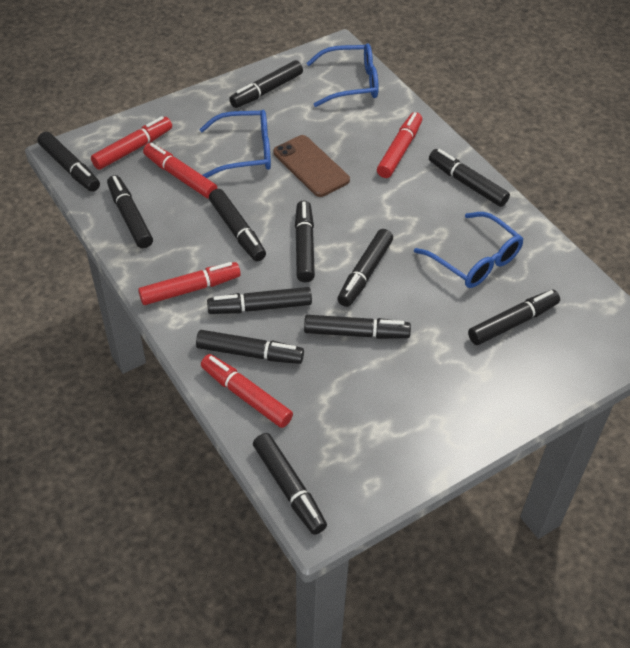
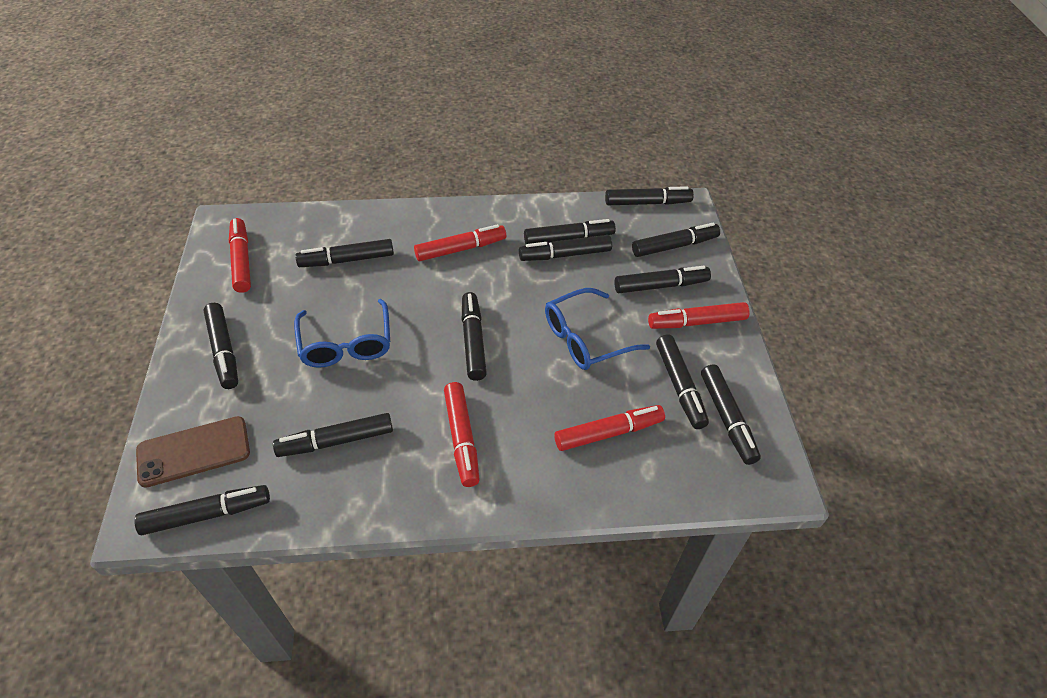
blue glasses: 3 -> 2

